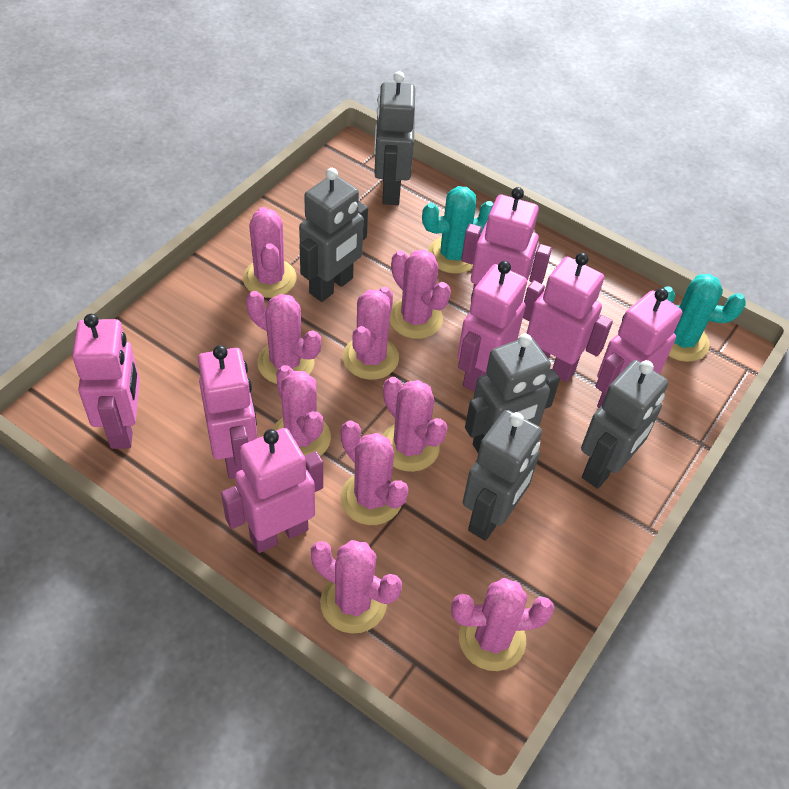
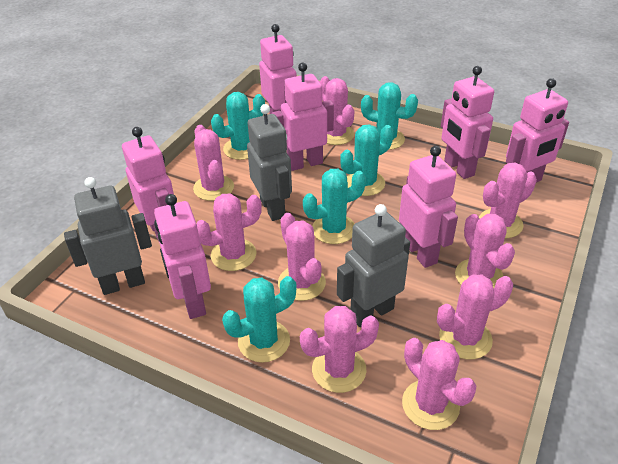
grey robot: 5 -> 3
turquoise cactus: 2 -> 5

